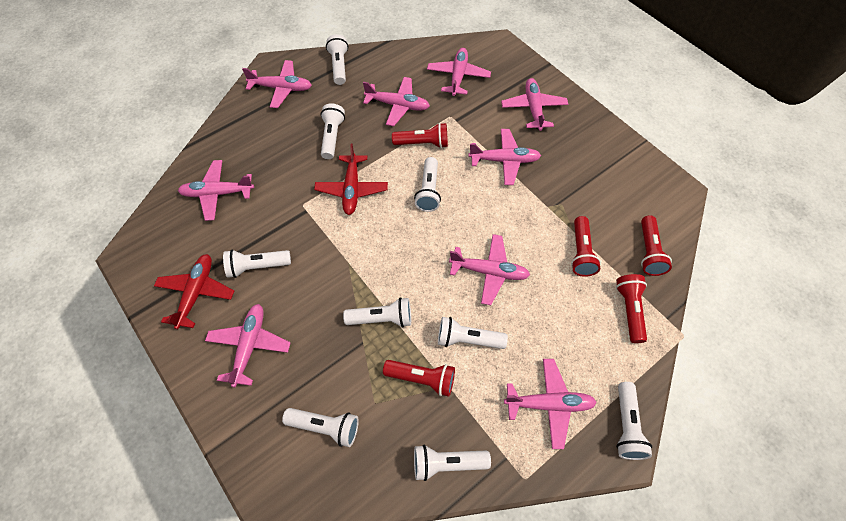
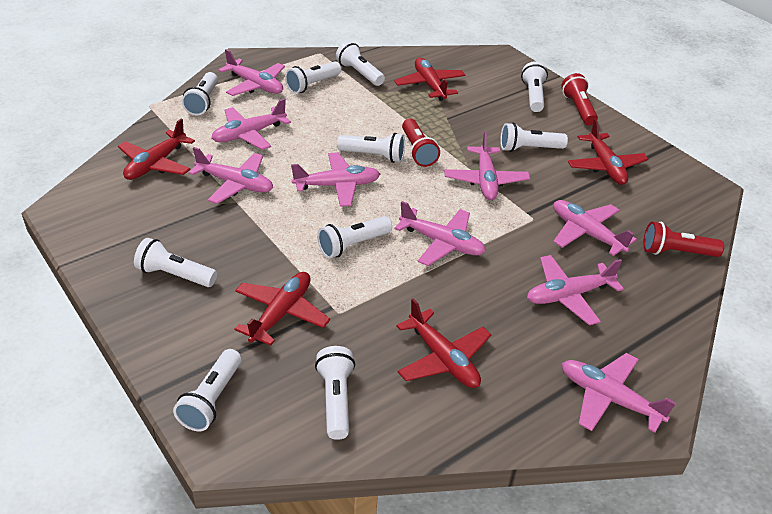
red flashlight: 5 -> 3
red plane: 2 -> 5
white flashlight: 9 -> 10

